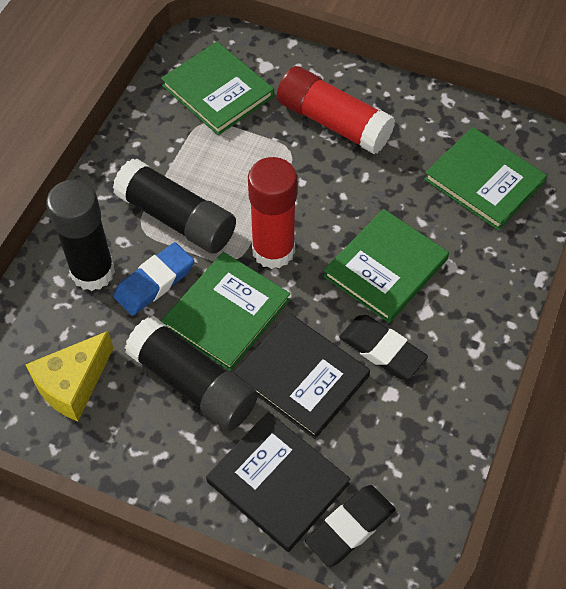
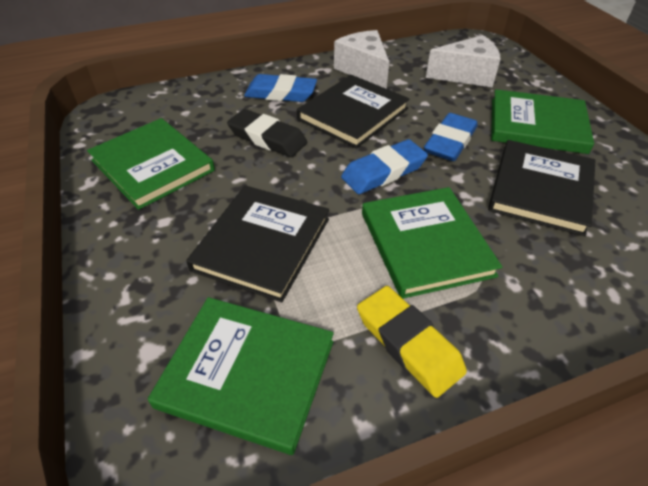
black book: 2 -> 3
black eraser: 2 -> 1
black glue stick: 3 -> 0
blue eraser: 1 -> 3
red glue stick: 2 -> 0
white cheese: 0 -> 2
yellow cheese: 1 -> 0
yellow eraser: 0 -> 1

